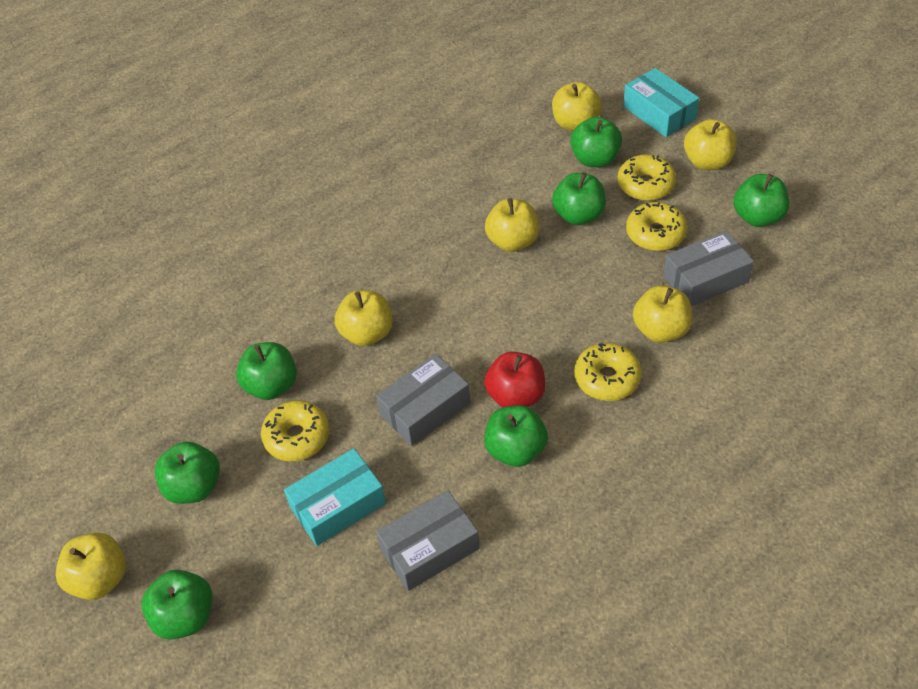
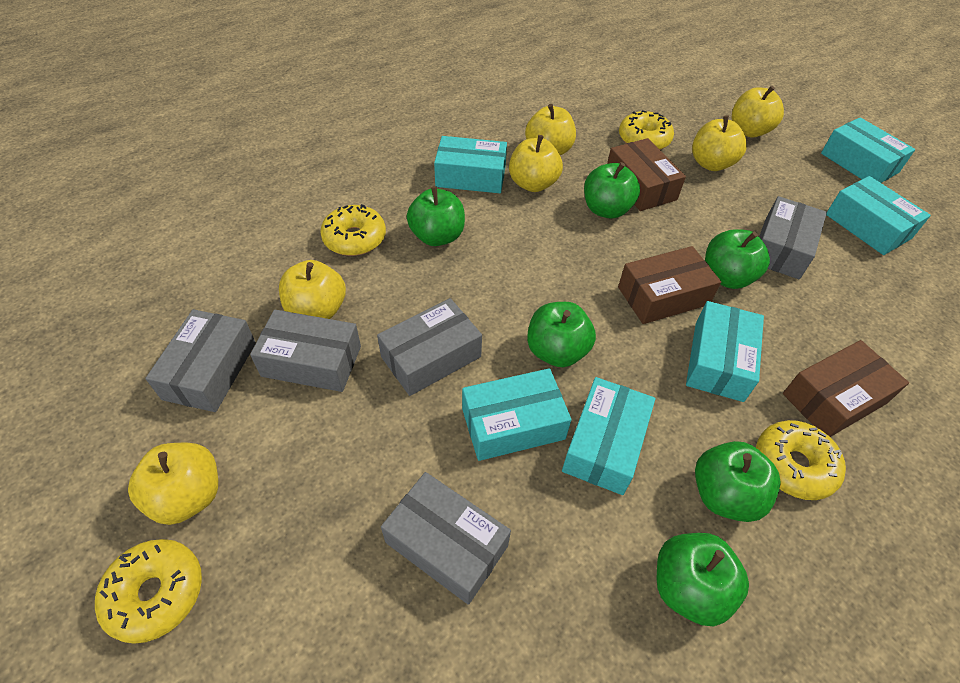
brown box: 0 -> 3
green apple: 7 -> 6
grey box: 3 -> 5
red apple: 1 -> 0
turquoise box: 2 -> 6

